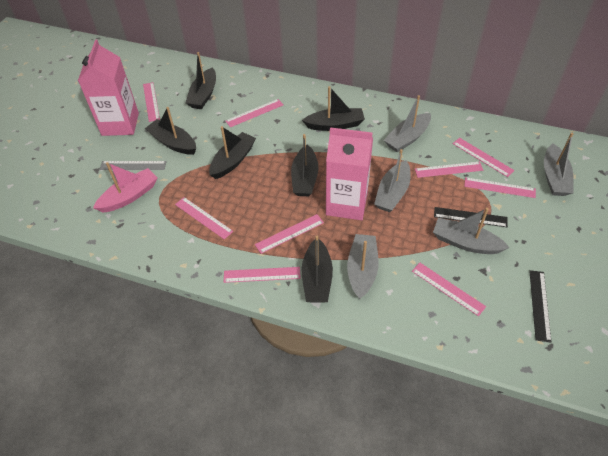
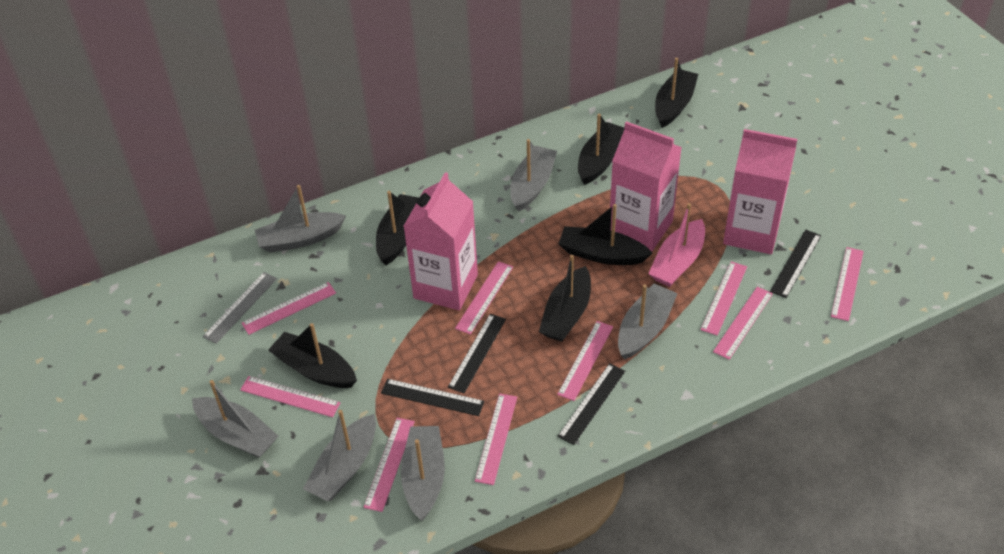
black ruler: 2 -> 4
grey boat: 5 -> 6
pink carton: 2 -> 3

